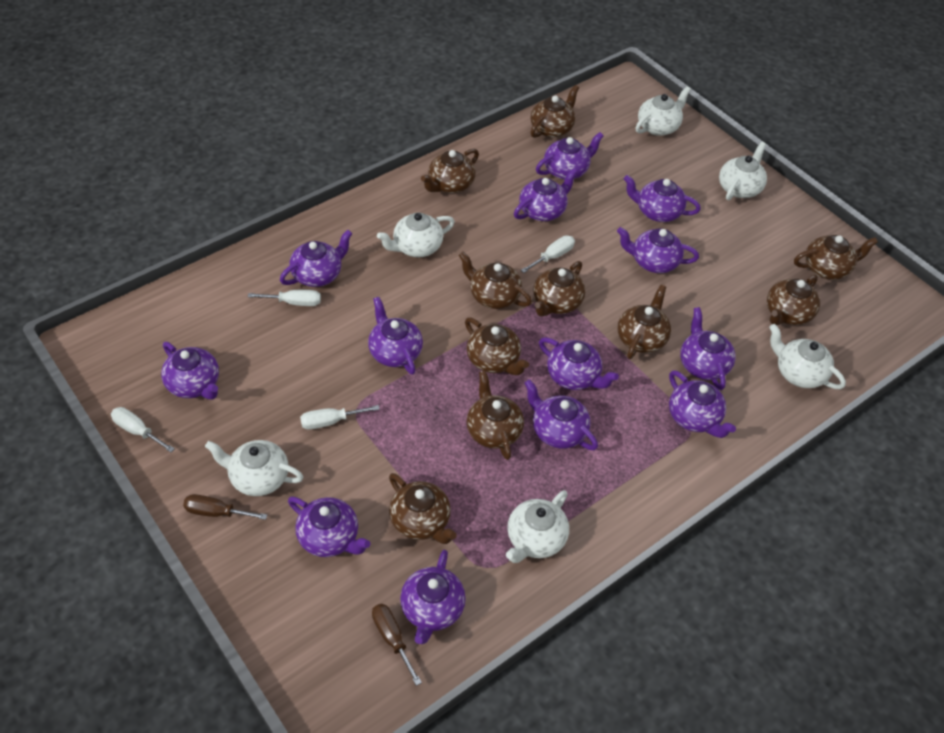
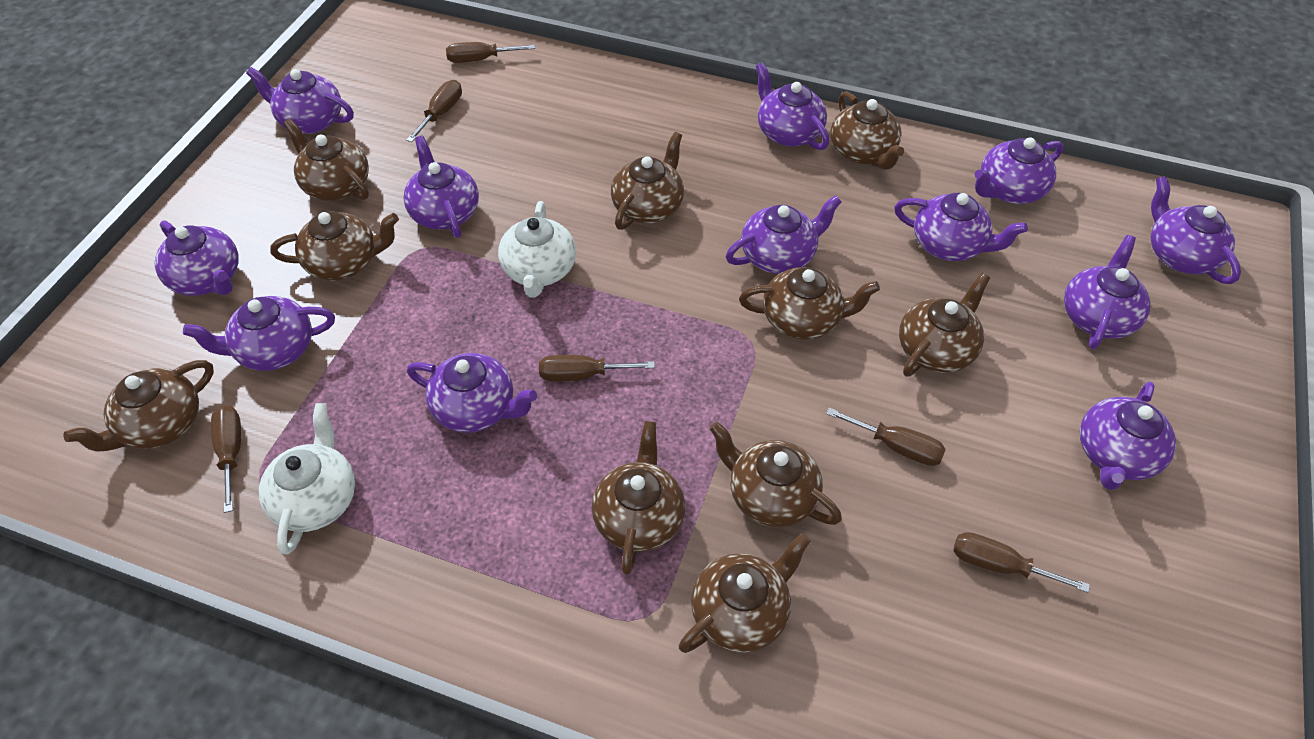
brown screwdriver: 2 -> 6
purple teapot: 13 -> 12
white screwdriver: 4 -> 0
white teapot: 6 -> 2

